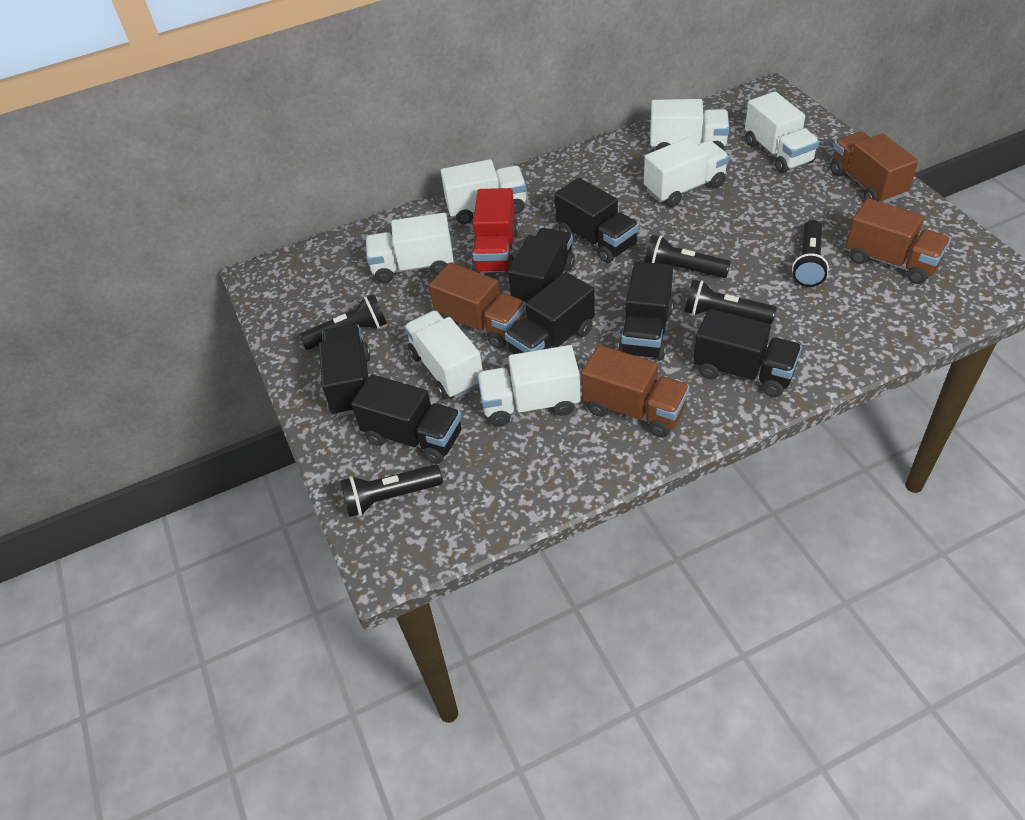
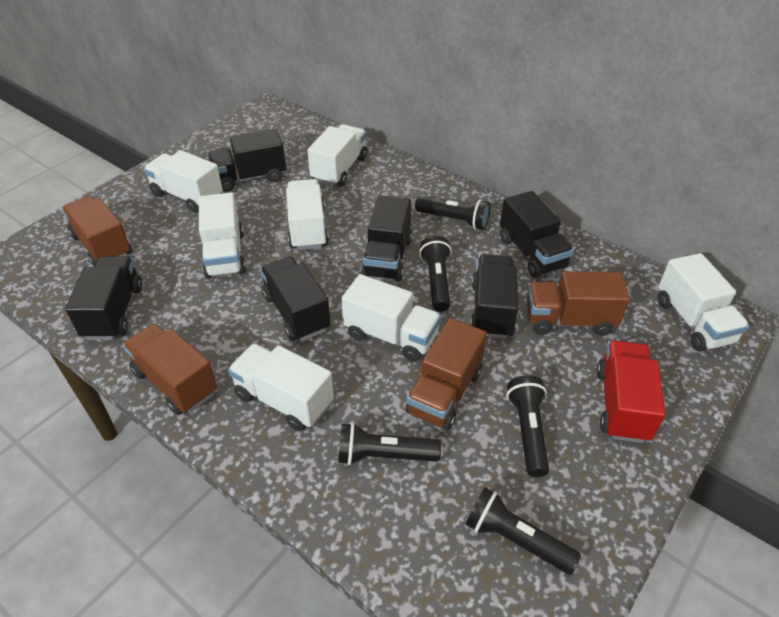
black truck: 7 -> 6

